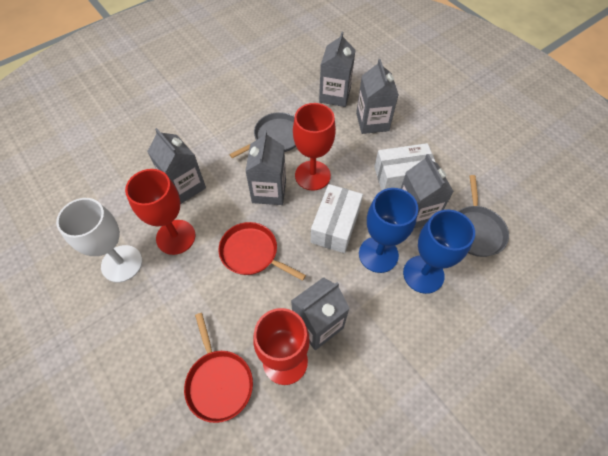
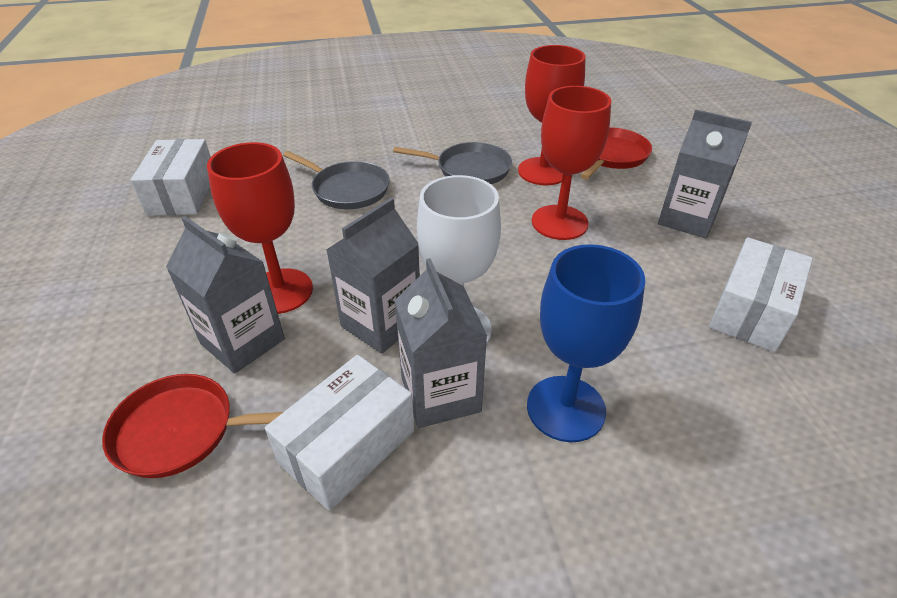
blue goblet: 2 -> 1
grey carton: 6 -> 4
white box: 2 -> 3

